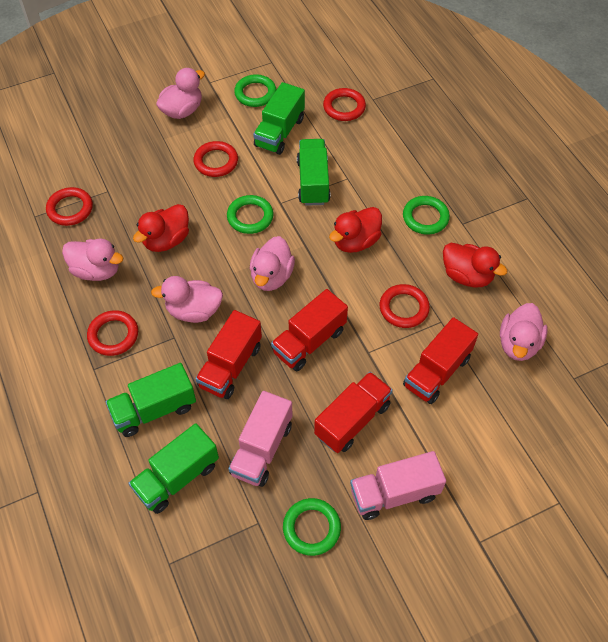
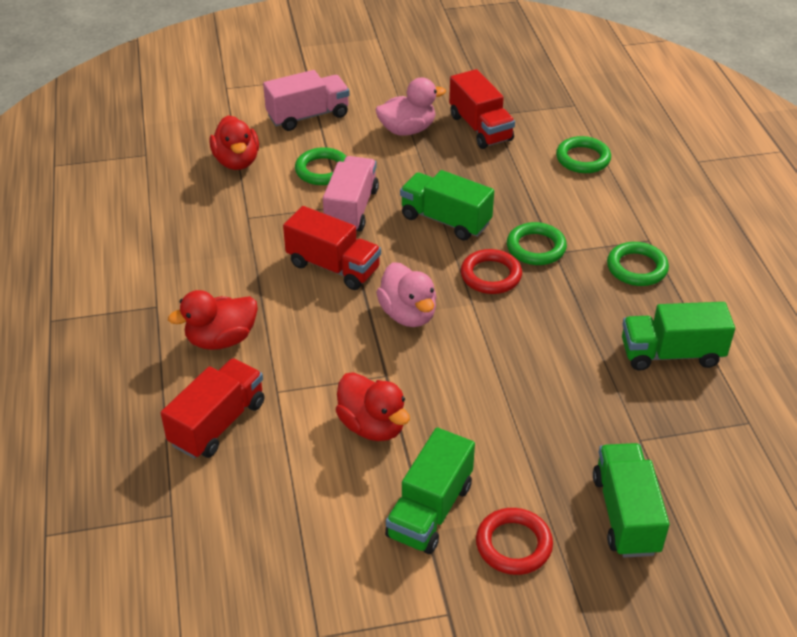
pink duck: 5 -> 2
red ring: 5 -> 2
red truck: 4 -> 3

